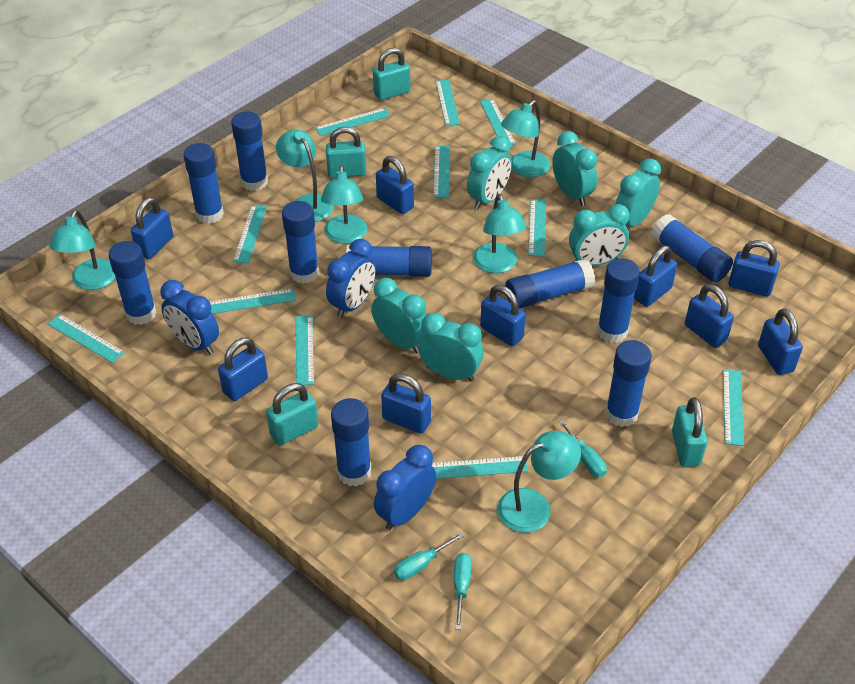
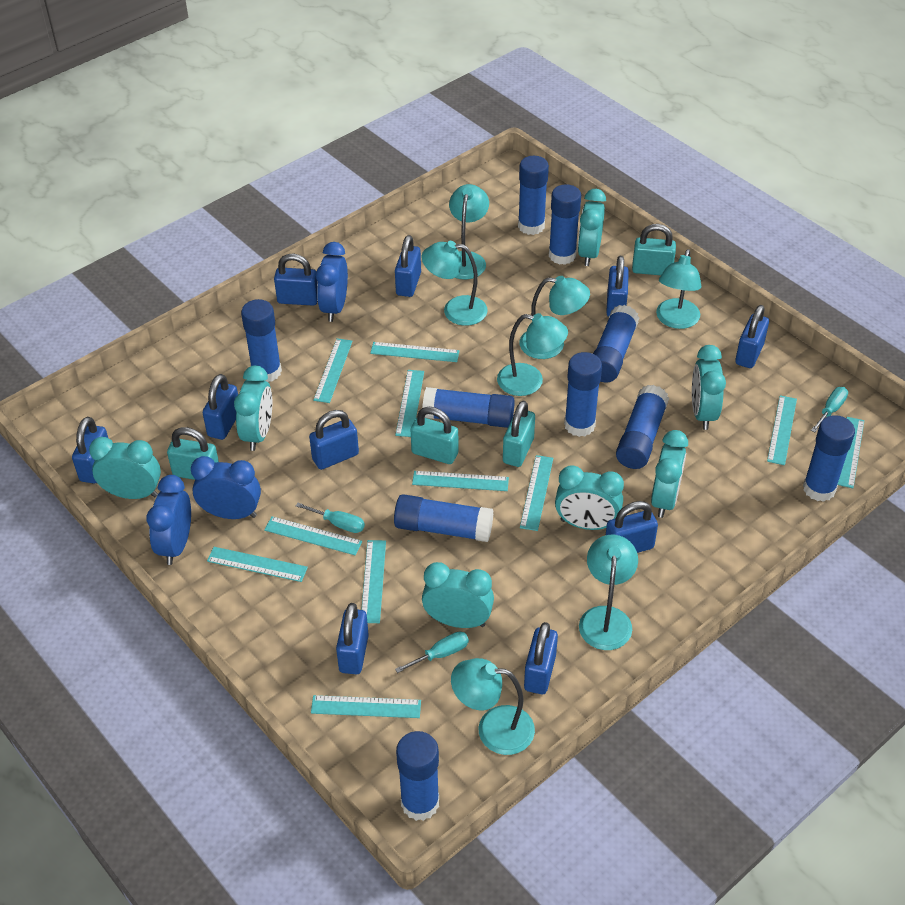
blue padlock: 9 -> 10
turquoise clock: 6 -> 7
turquoise lamp: 6 -> 7

